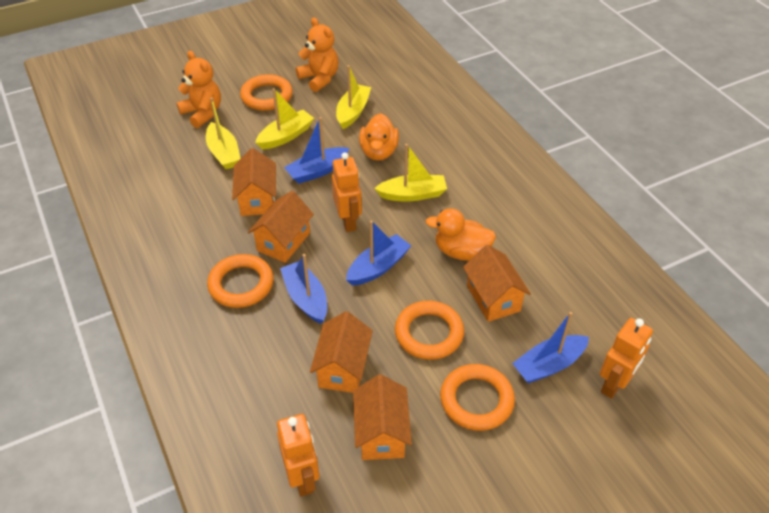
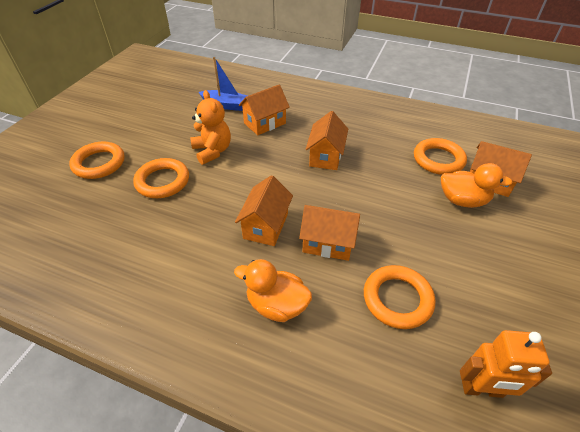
blue boat: 4 -> 1
orange robot: 3 -> 1
orange teddy bear: 2 -> 1
yellow boat: 4 -> 0

